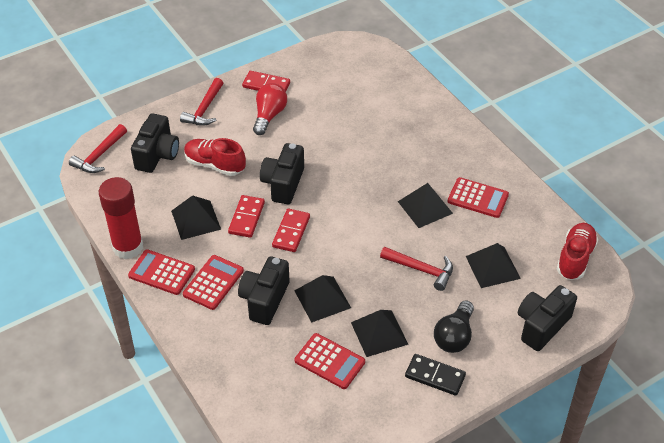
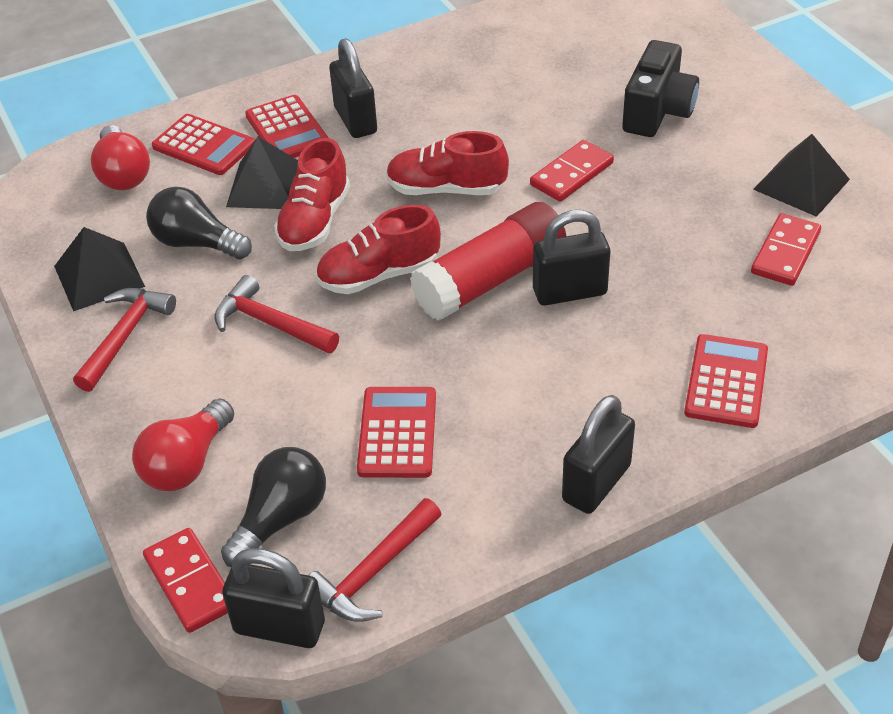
black camera: 4 -> 1
black domino: 1 -> 0
black light bulb: 1 -> 2
black padlock: 0 -> 4
black pyramid: 5 -> 3
red light bulb: 1 -> 2
red shoe: 2 -> 3

